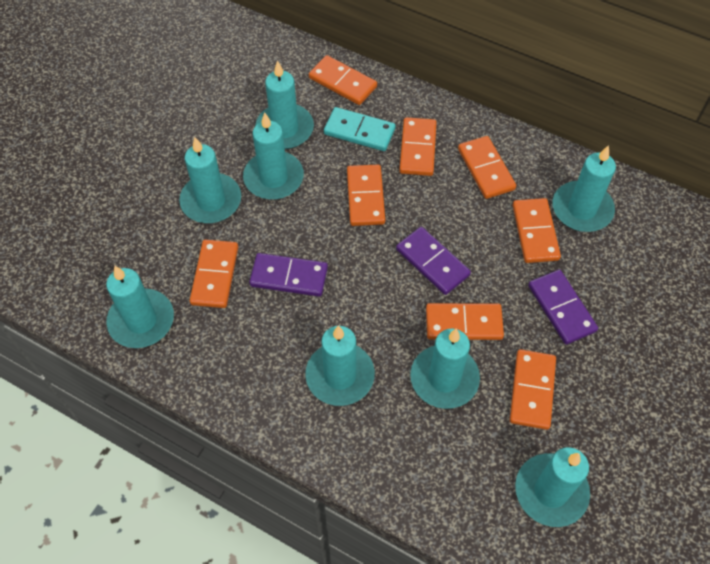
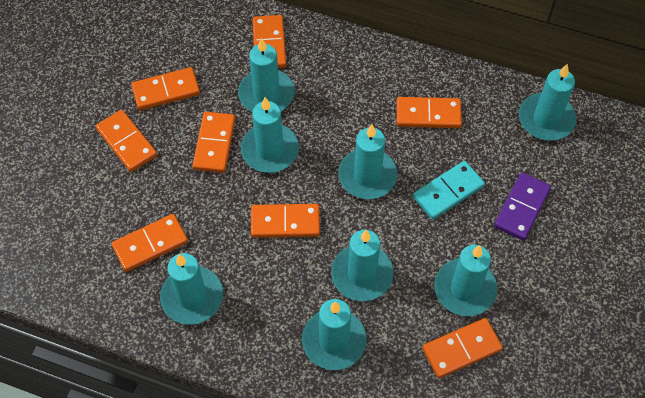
purple domino: 3 -> 1

